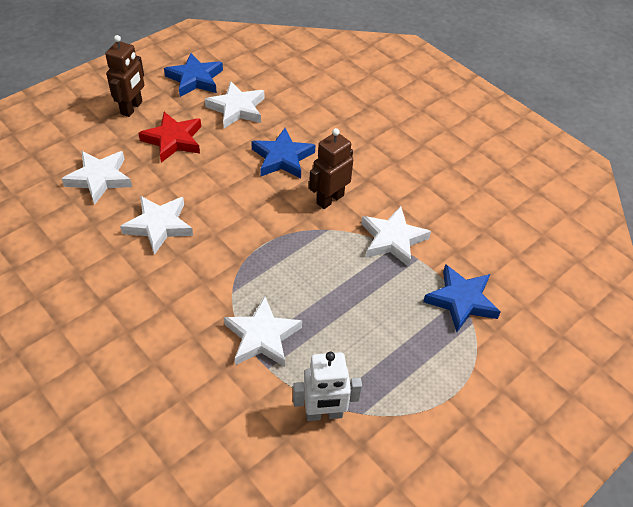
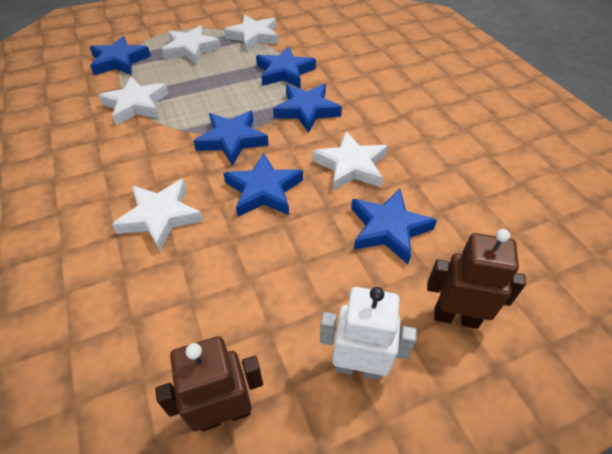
blue star: 3 -> 6
red star: 1 -> 0

